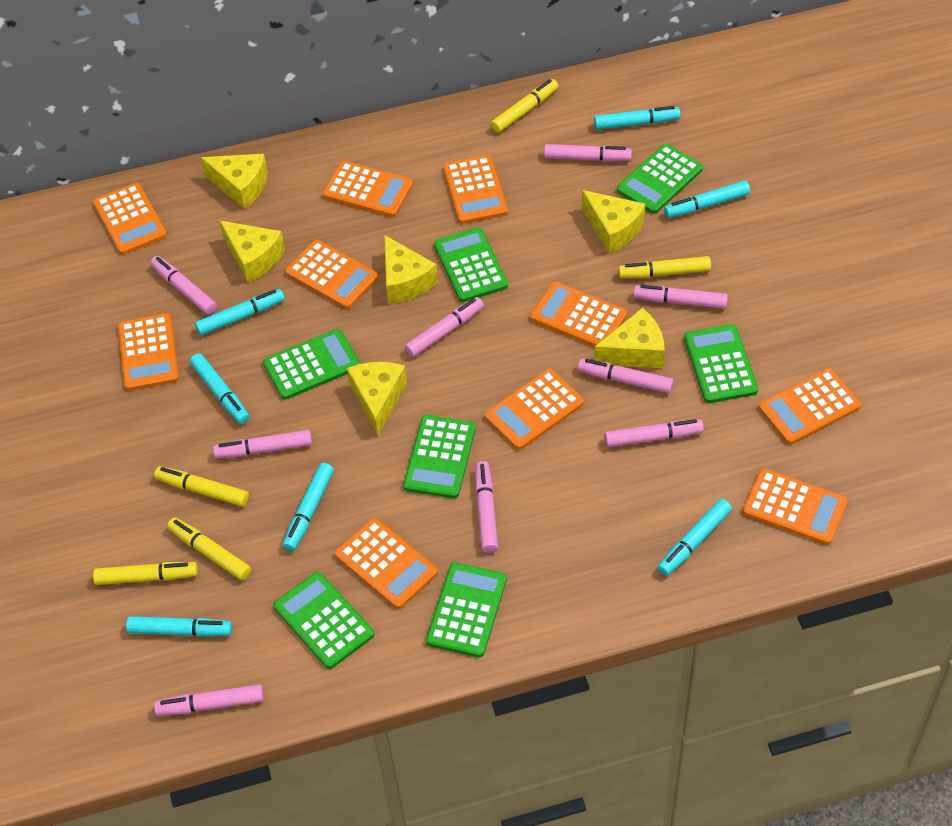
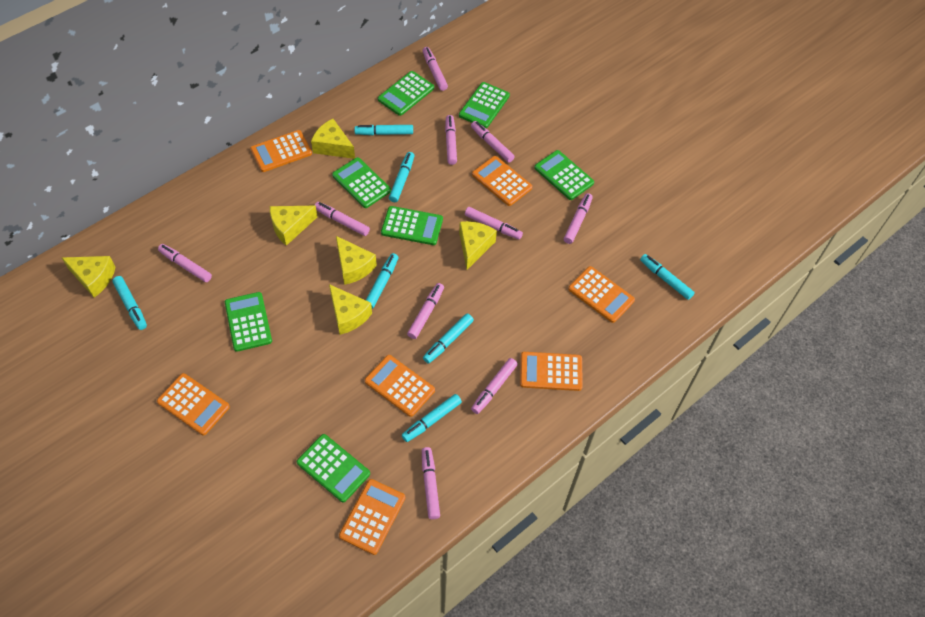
orange calculator: 10 -> 7
pink marker: 9 -> 10
yellow marker: 5 -> 0

